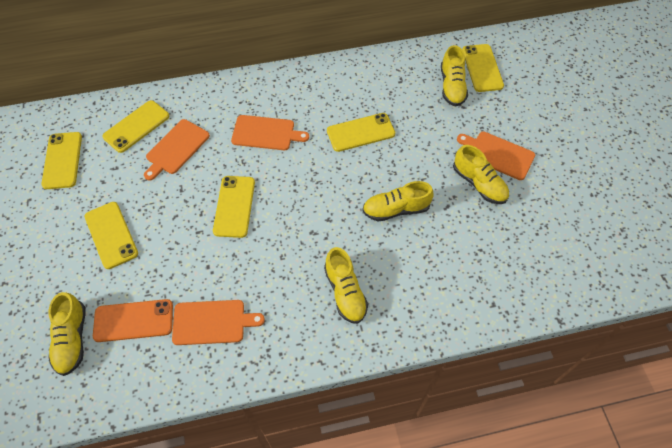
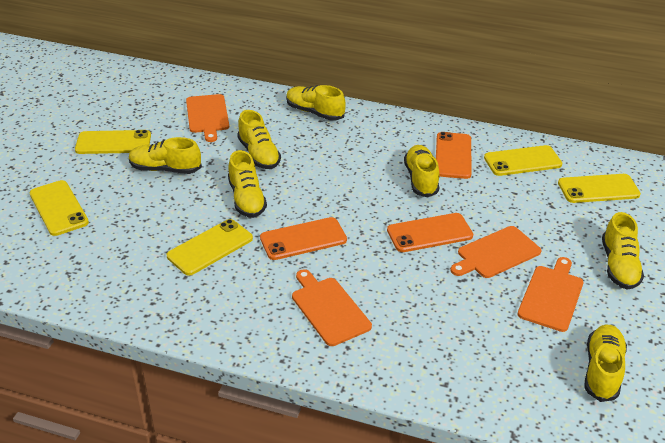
orange phone: 1 -> 3
yellow phone: 6 -> 5
yellow shoe: 5 -> 7

